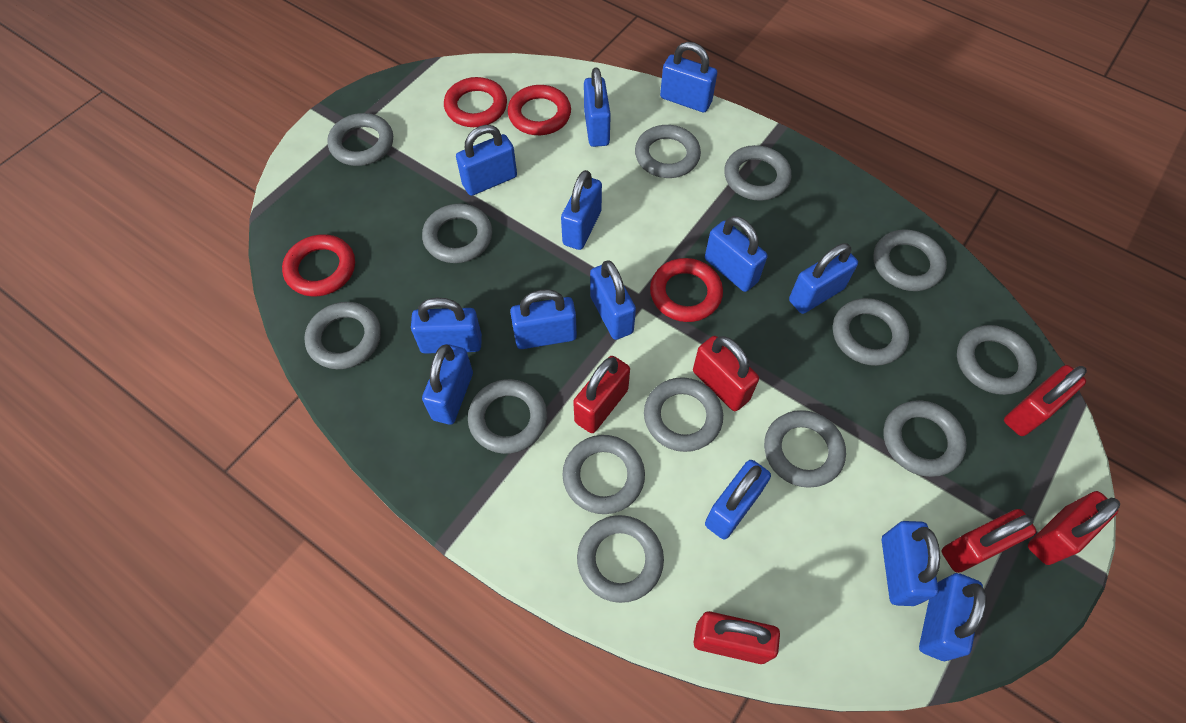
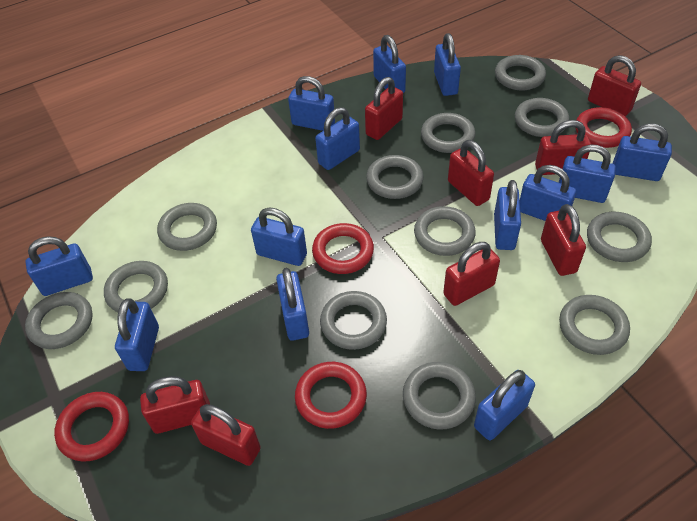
grey ring: 14 -> 12
red padlock: 6 -> 8

